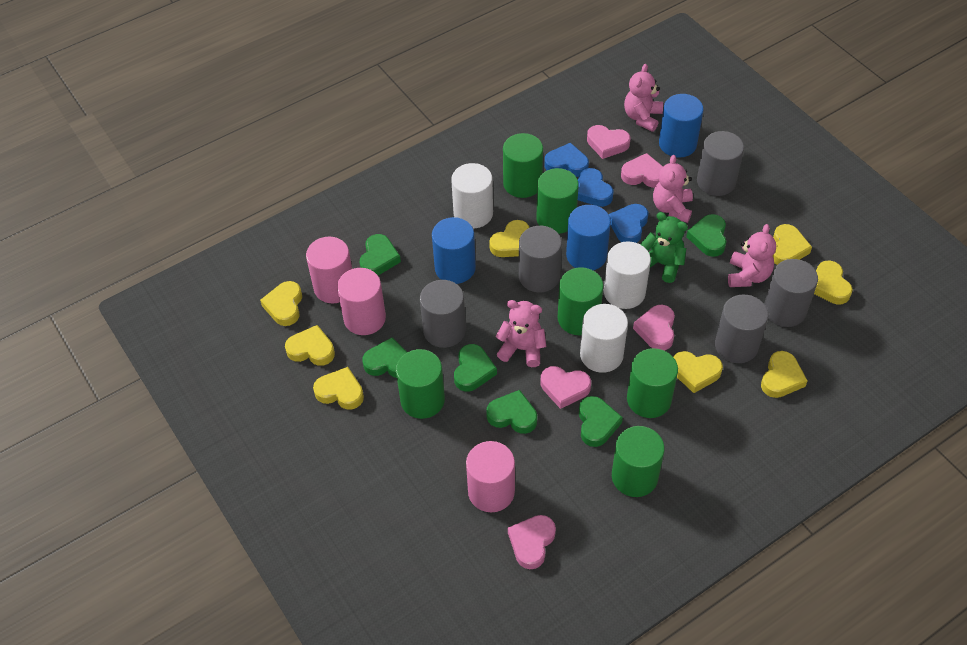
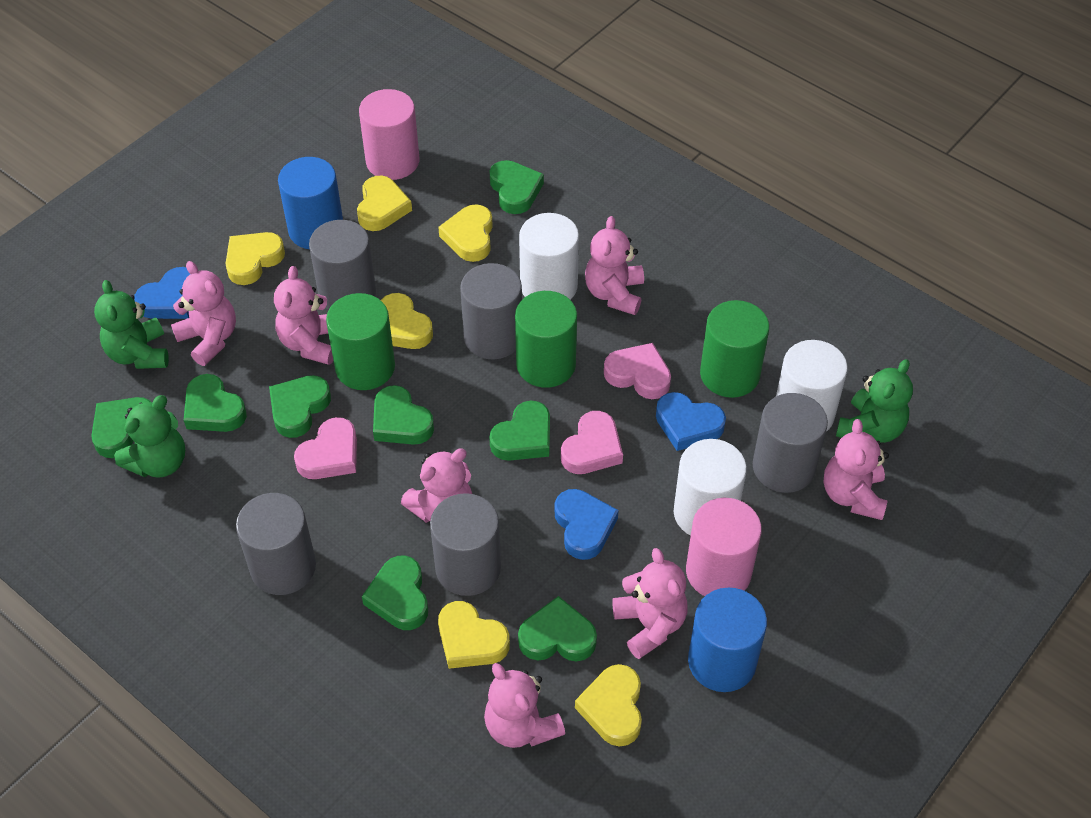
blue cylinder: 3 -> 2
green cylinder: 6 -> 3
green heart: 6 -> 8
green teddy bear: 1 -> 3
pink cylinder: 3 -> 2
pink heart: 5 -> 3
pink teddy bear: 4 -> 7
yellow heart: 8 -> 6

